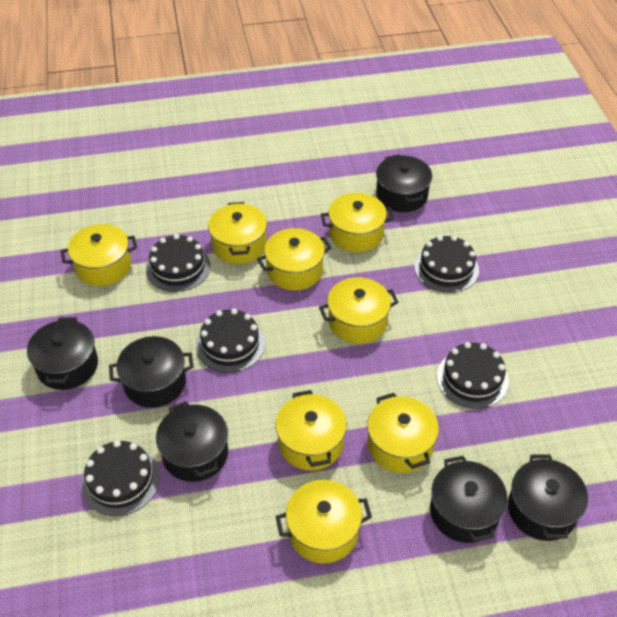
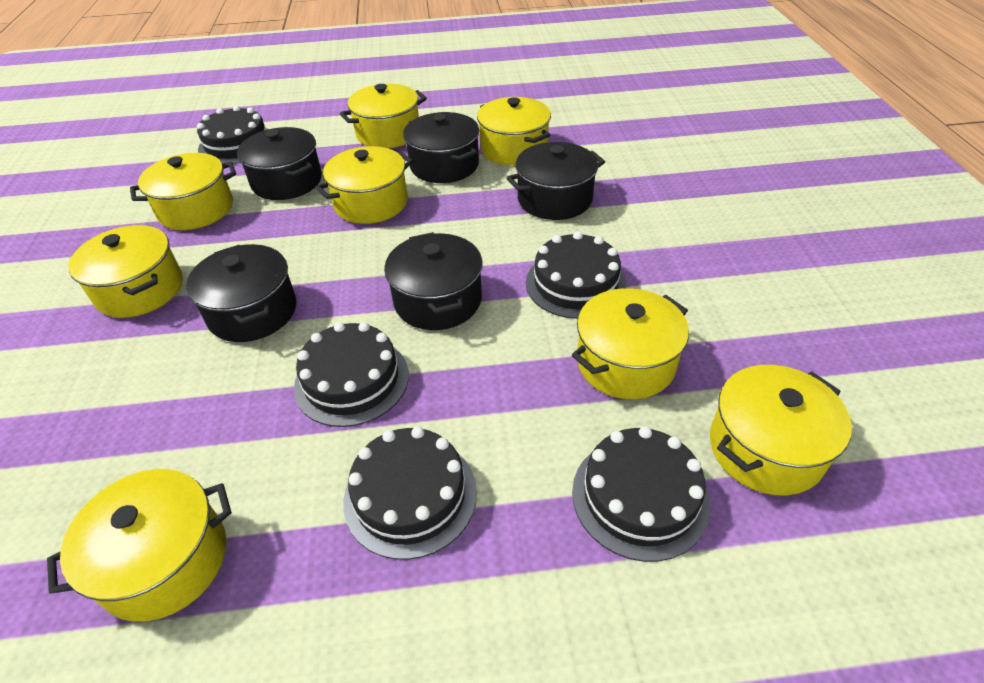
black pot: 6 -> 5

